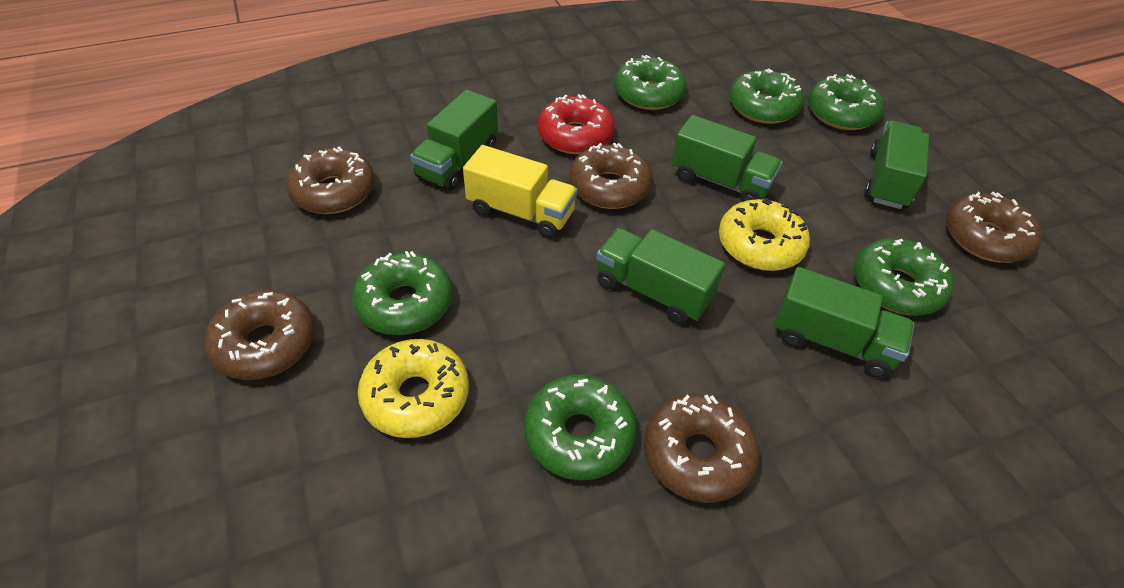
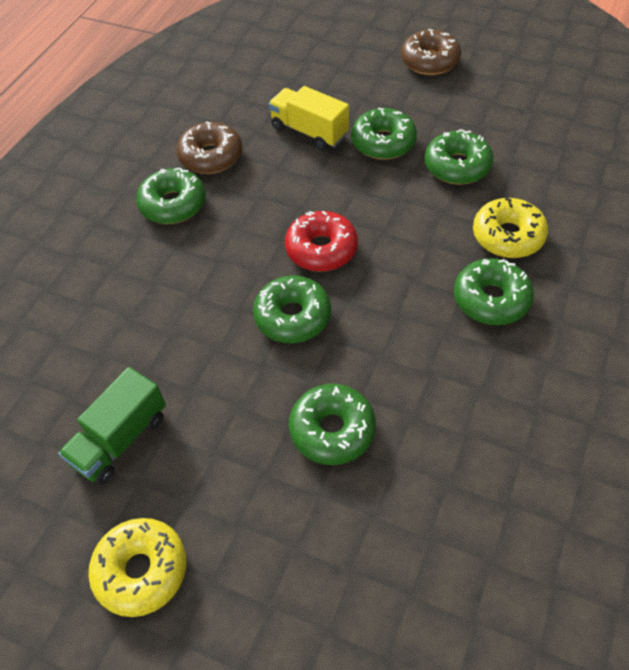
brown donut: 5 -> 2
green truck: 5 -> 1

